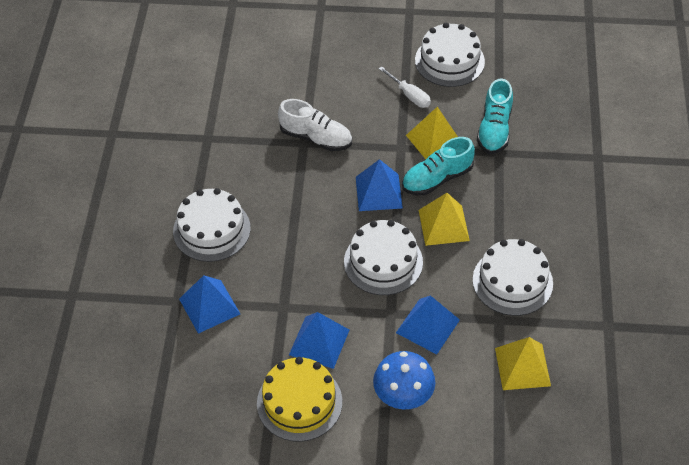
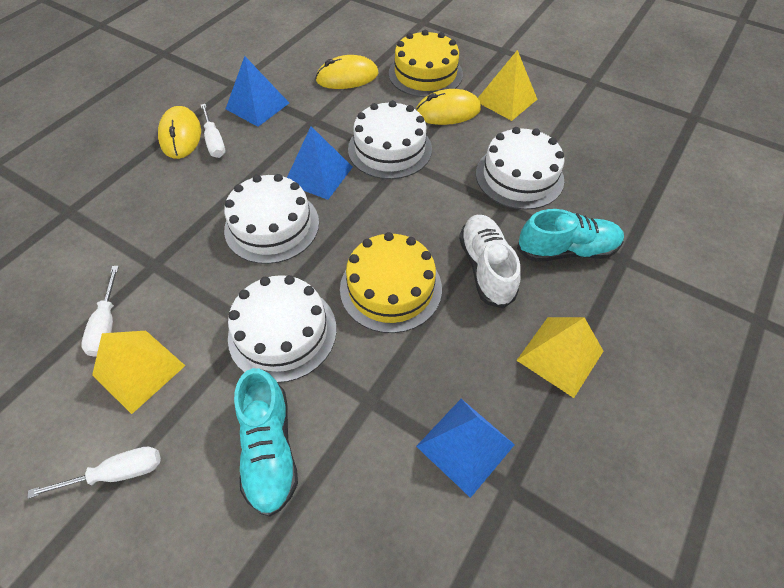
blue mushroom: 1 -> 0
blue pyramid: 4 -> 3
white screwdriver: 1 -> 3
yellow cake: 1 -> 2
yellow mouse: 0 -> 3

